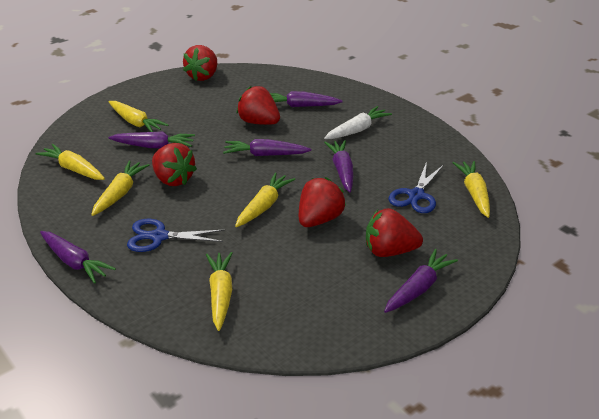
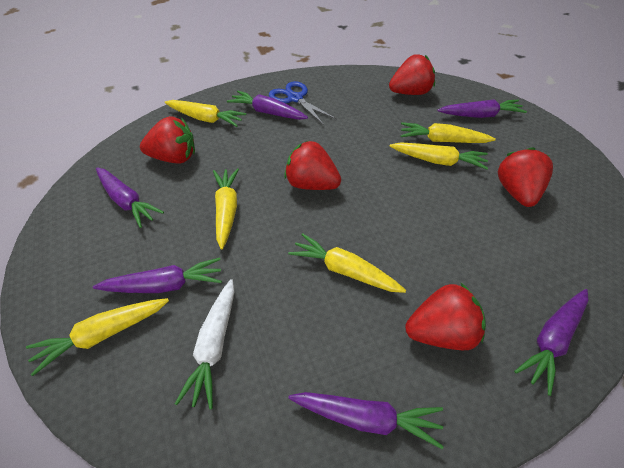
blue scissors: 2 -> 1

